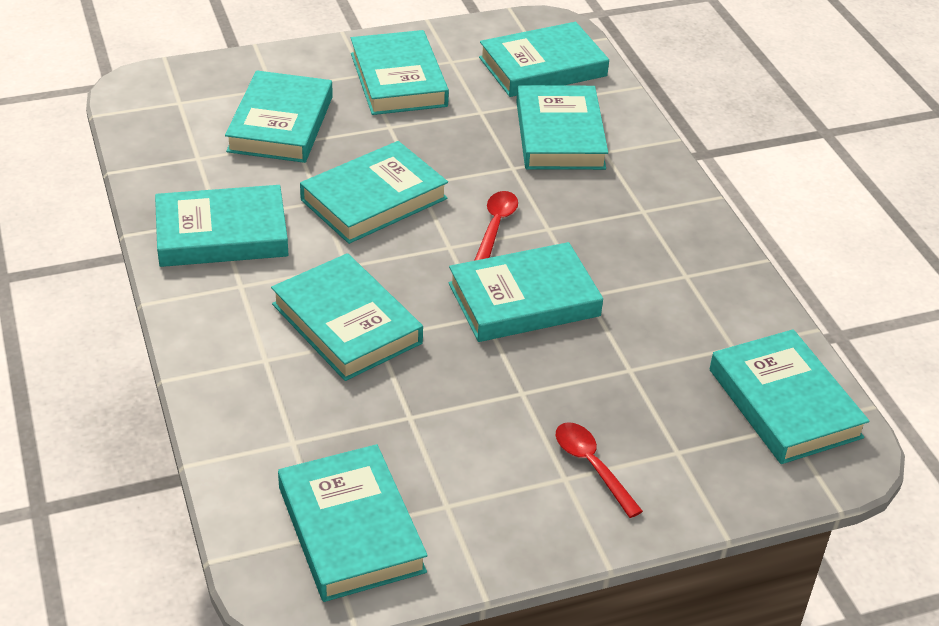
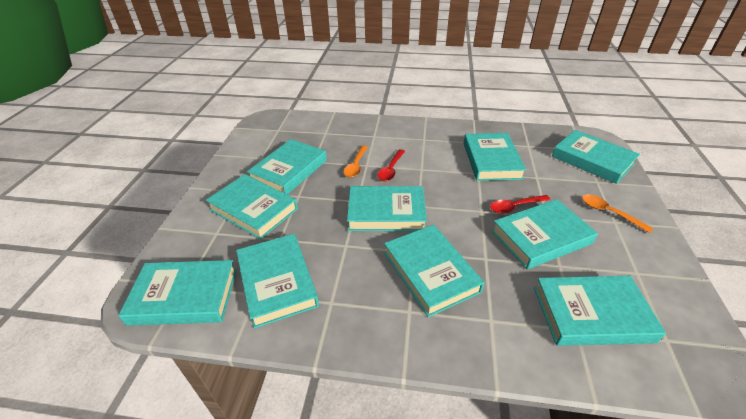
orange spoon: 0 -> 2

